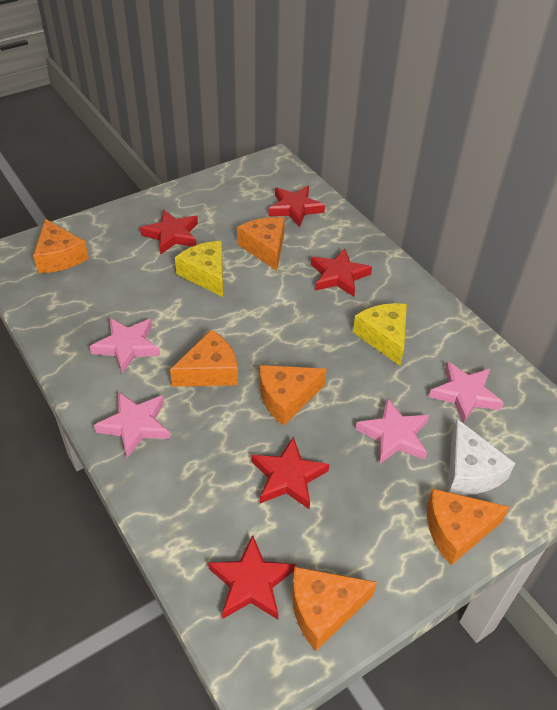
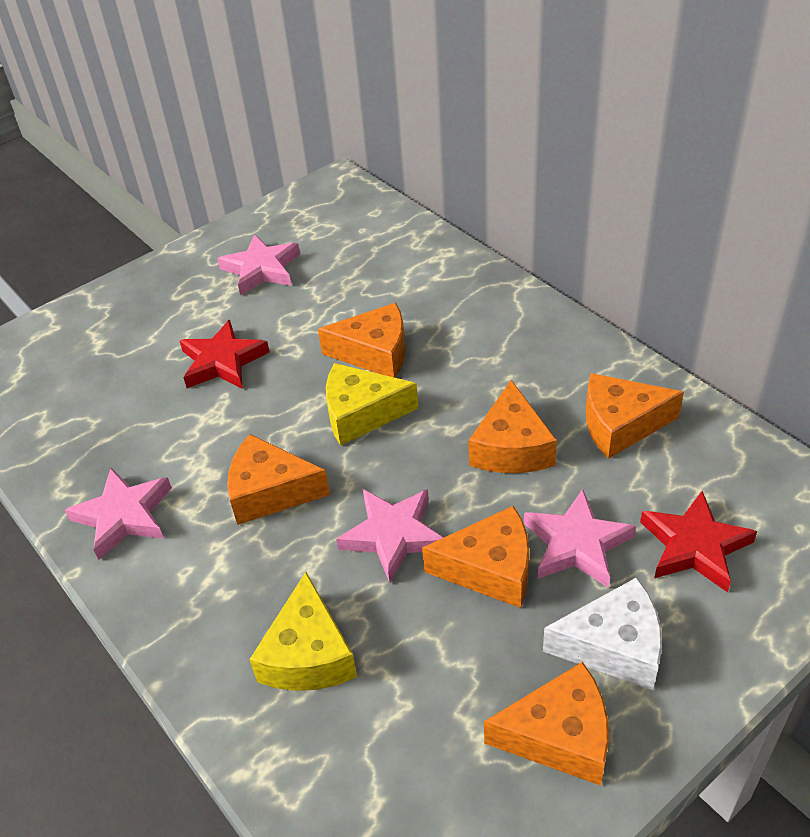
red star: 5 -> 2

